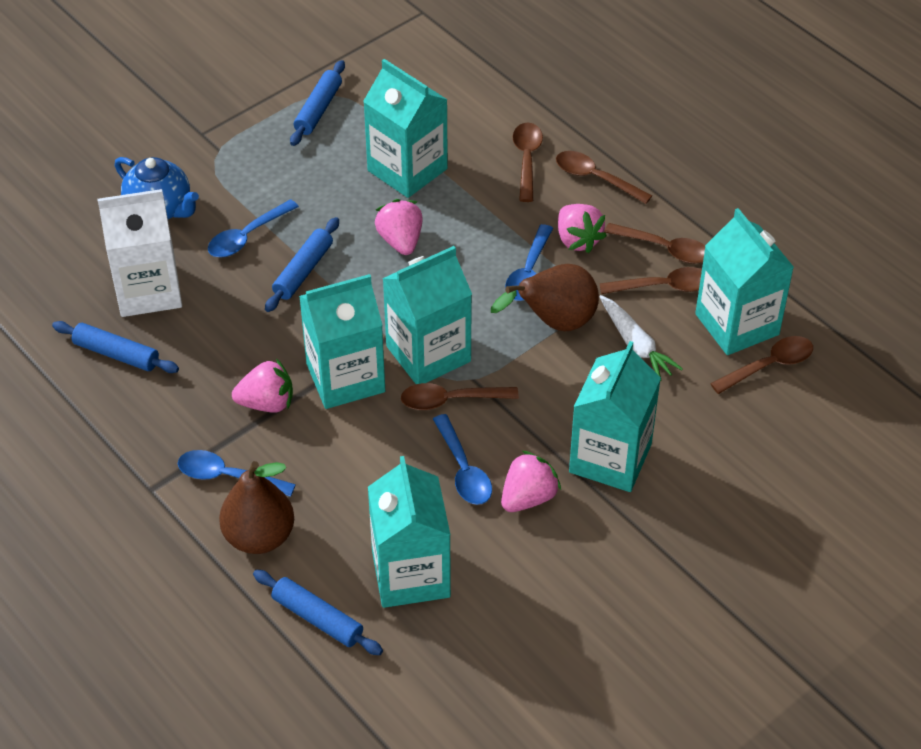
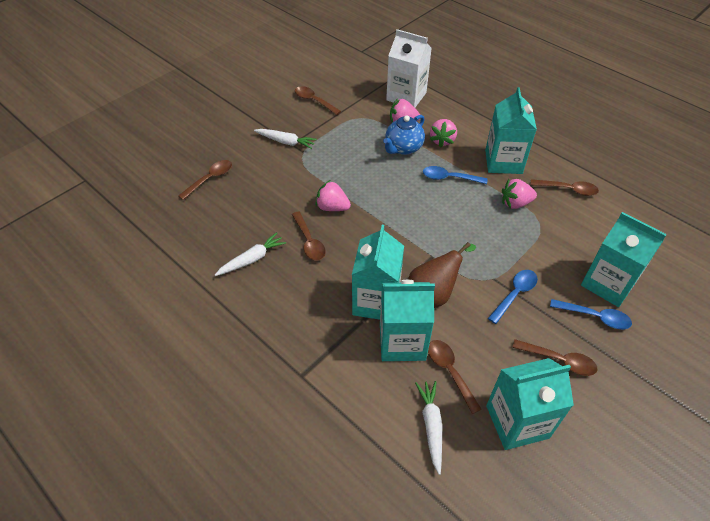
blue rolling pin: 4 -> 0
blue spoon: 4 -> 3
brown pear: 2 -> 1
turquoise carton: 6 -> 5
white carrot: 1 -> 3

